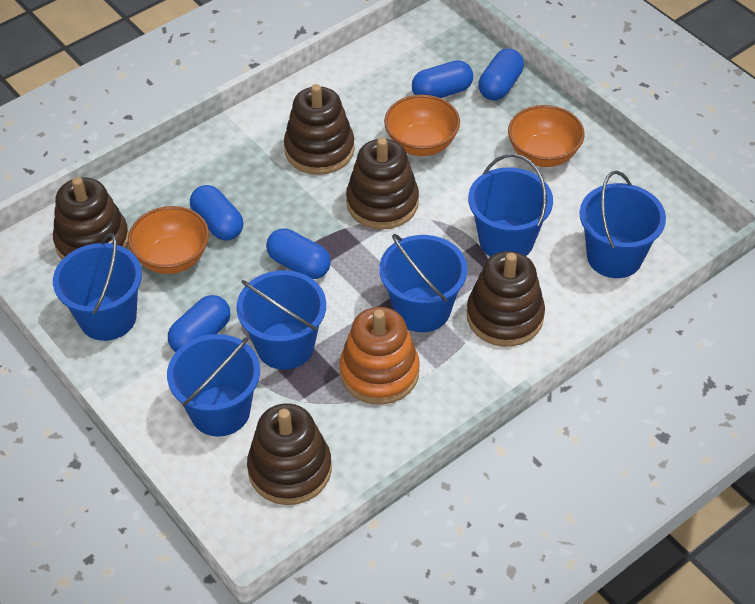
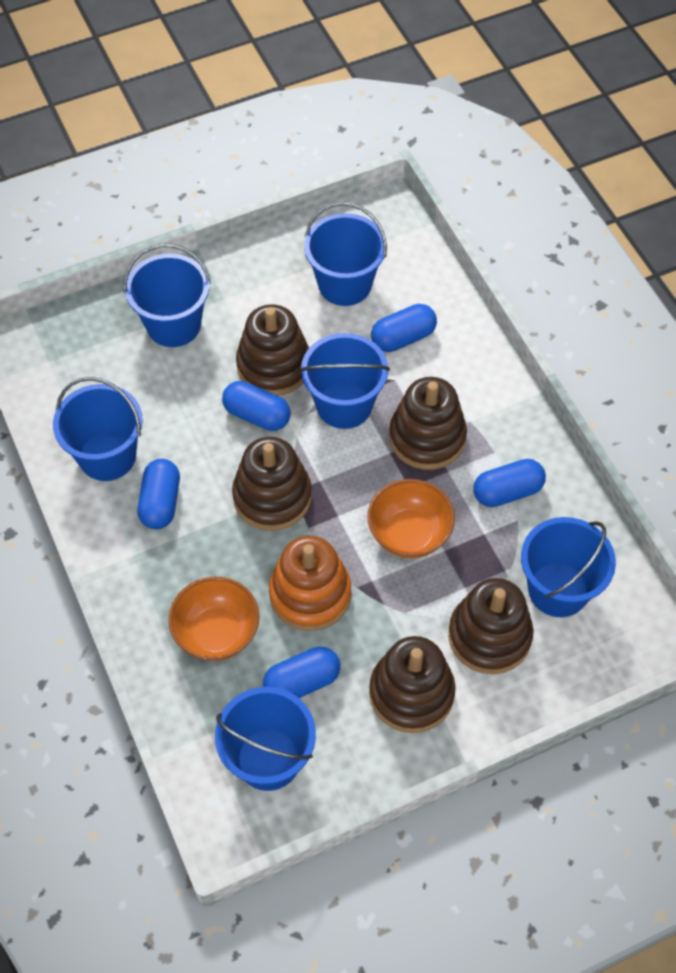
orange bowl: 3 -> 2

